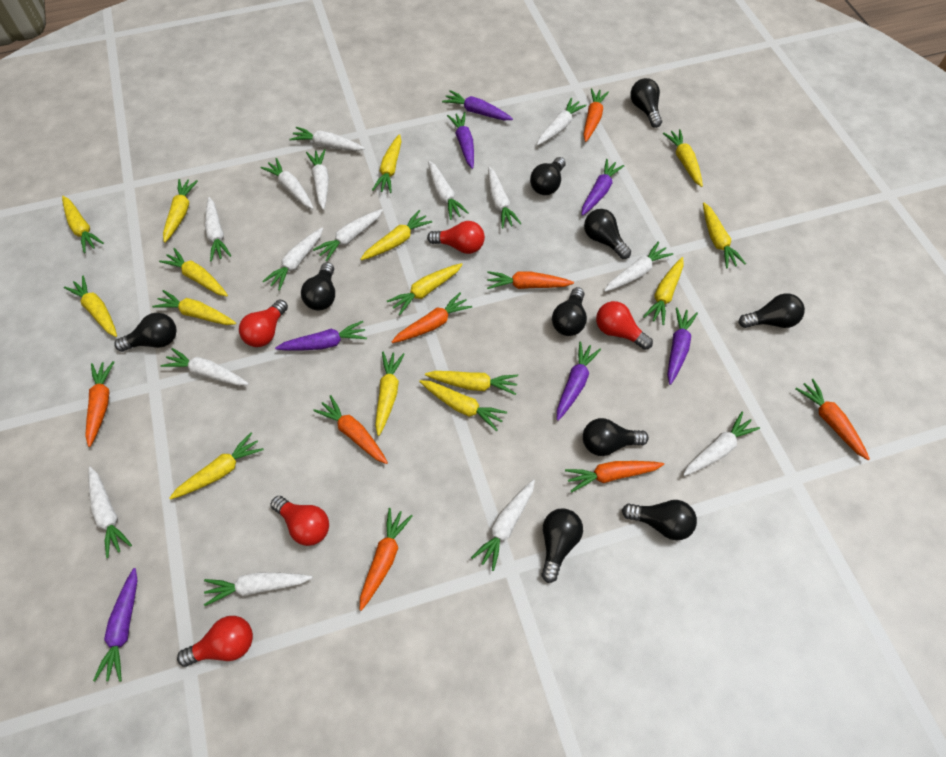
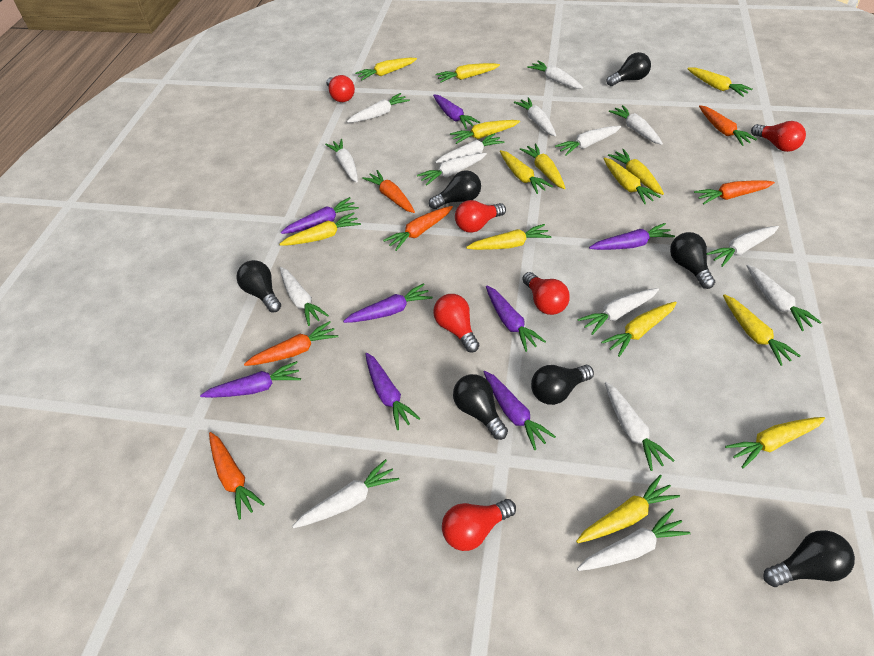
black light bulb: 10 -> 7
orange carrot: 8 -> 6
purple carrot: 7 -> 8
red light bulb: 5 -> 6
yellow carrot: 15 -> 14

